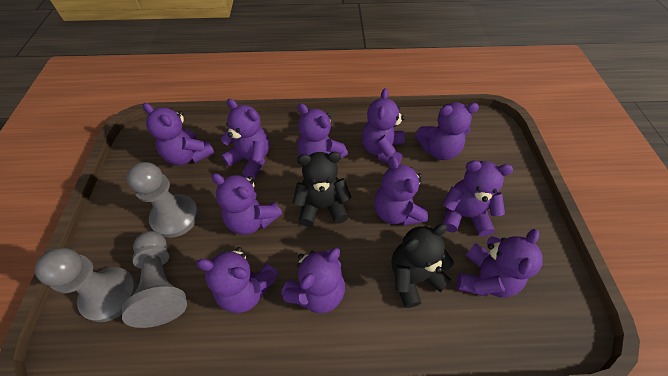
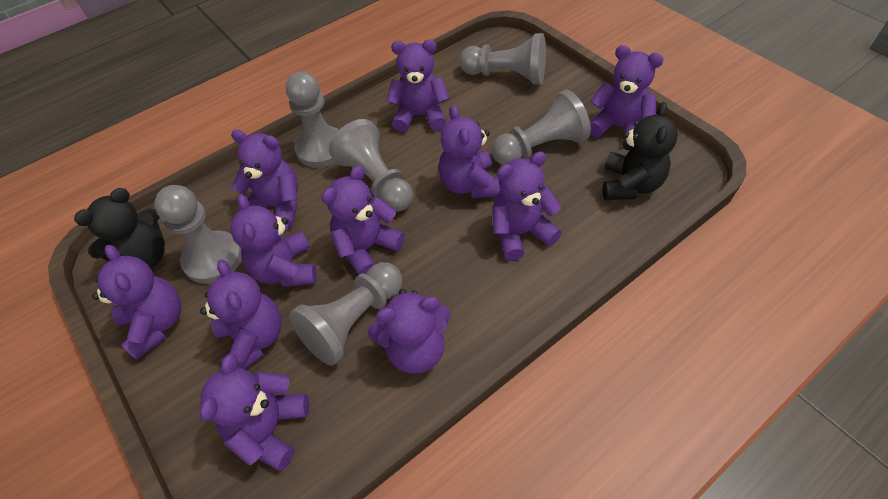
grey pawn: 3 -> 6

